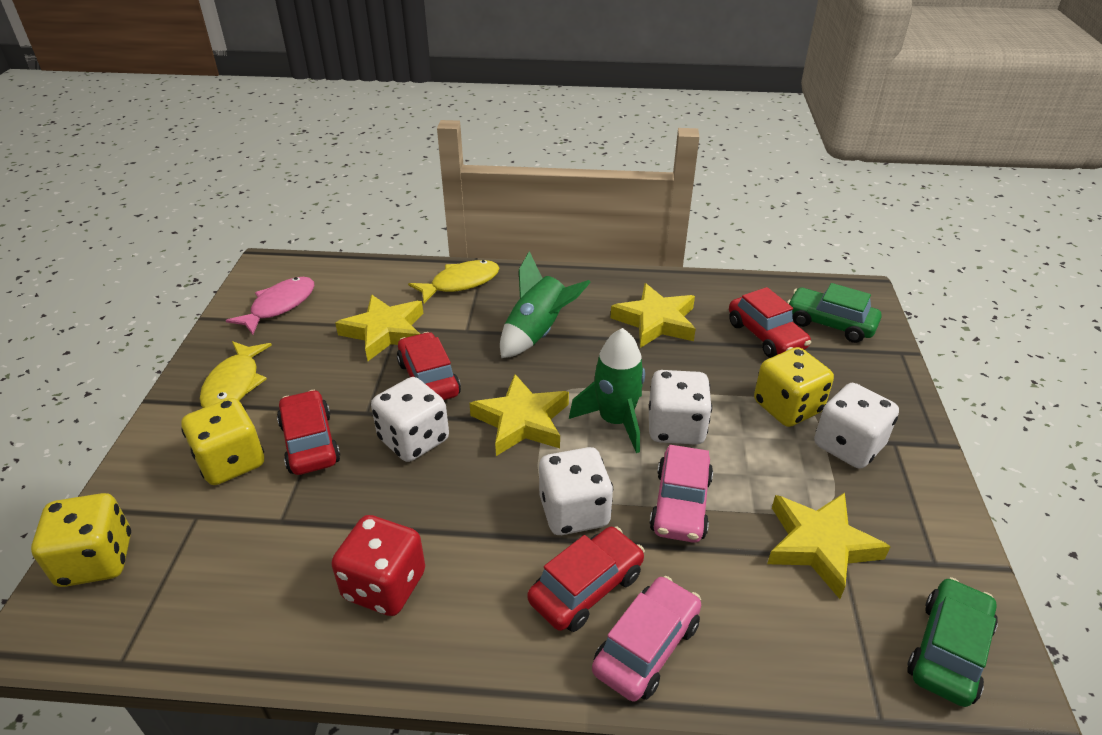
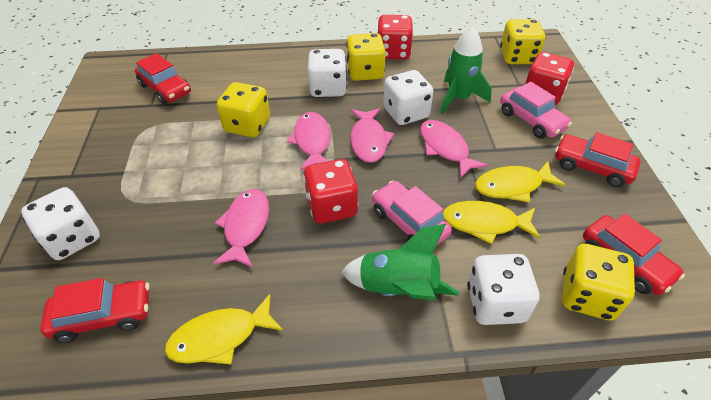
green car: 2 -> 0
pink fish: 1 -> 4
red dice: 1 -> 3
yellow dice: 3 -> 4
yellow fish: 2 -> 3
yellow star: 4 -> 0

